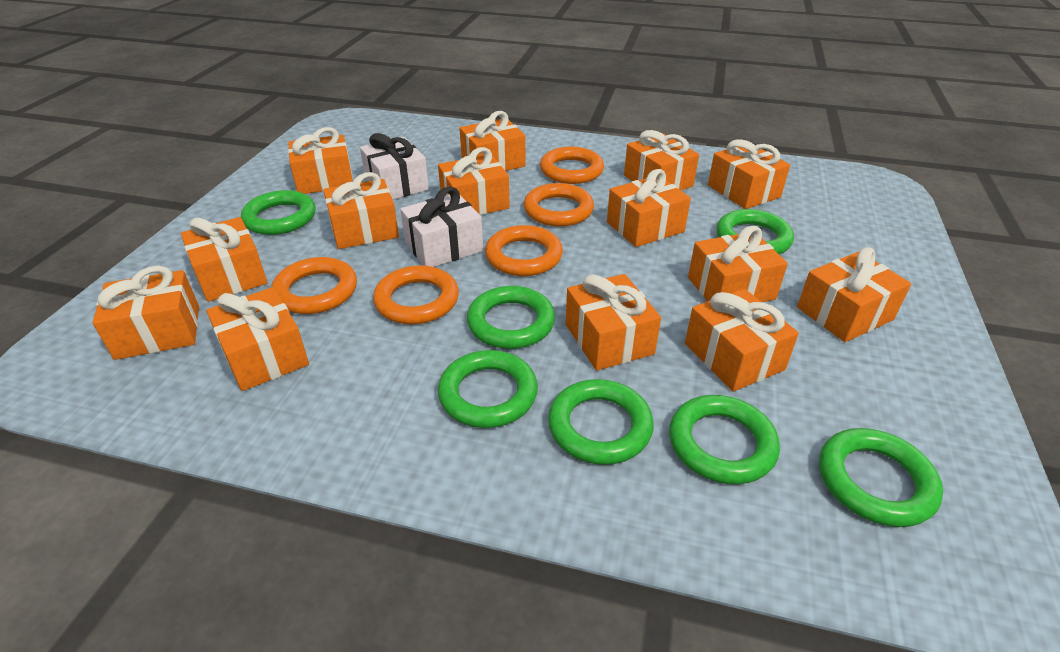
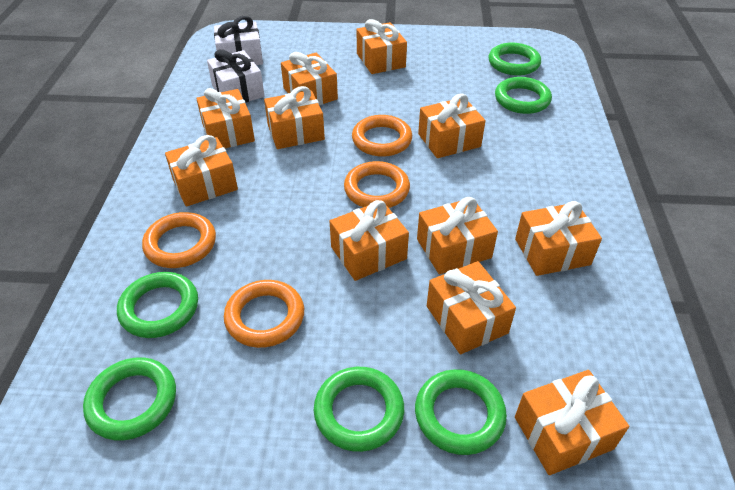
green ring: 7 -> 6
orange gift: 14 -> 11
orange ring: 5 -> 4

